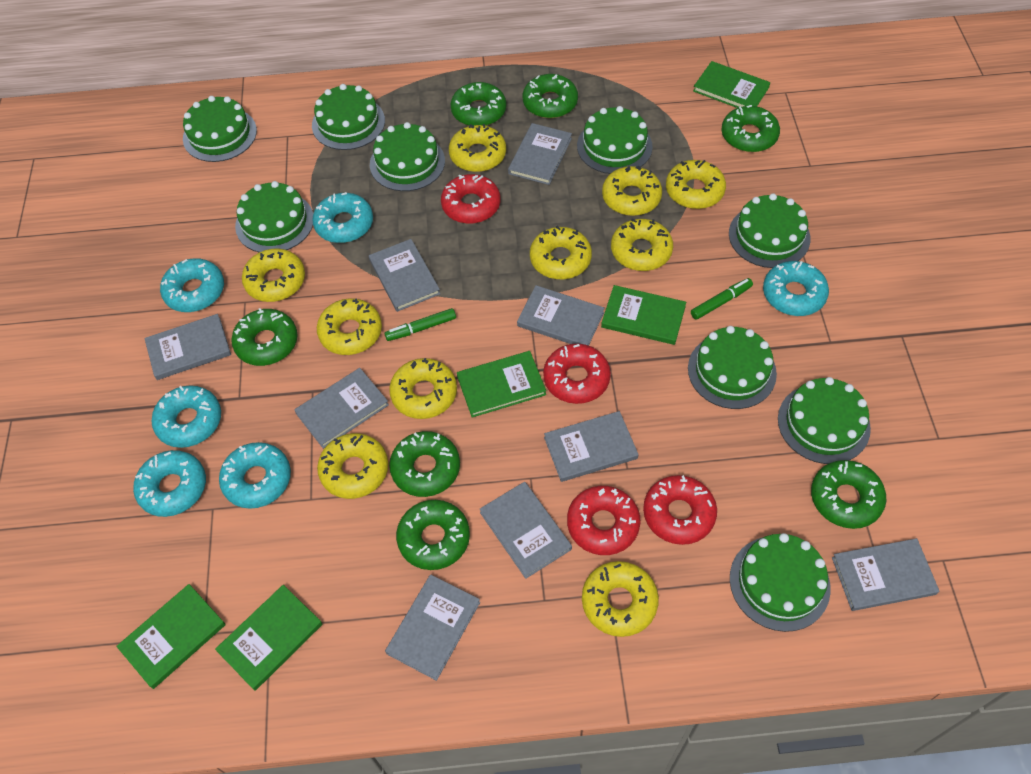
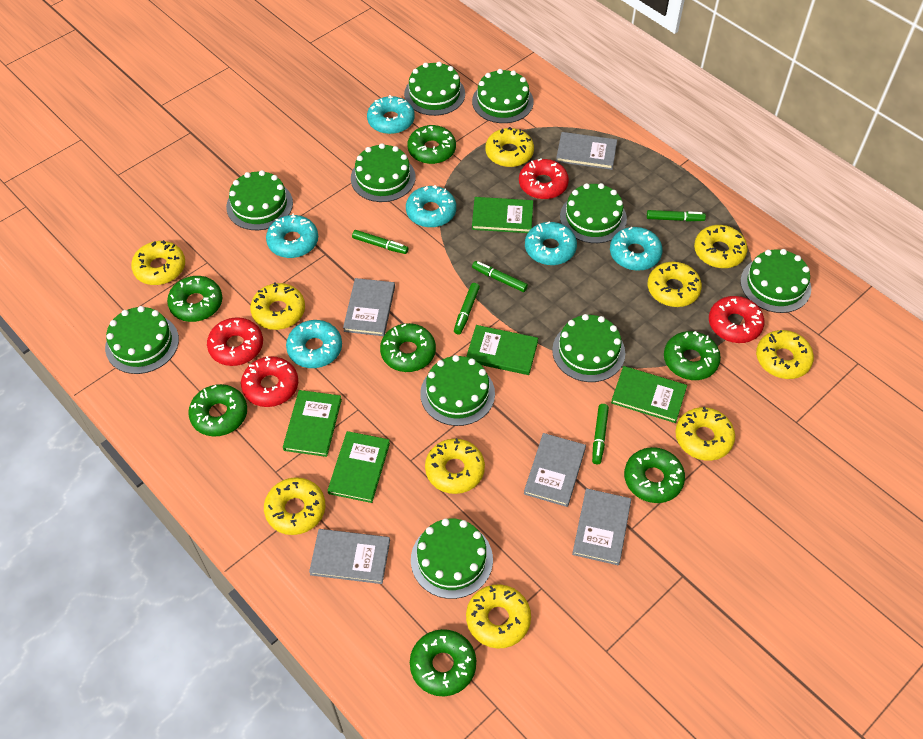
green cake: 9 -> 10
green marker: 2 -> 5
grey book: 9 -> 5

